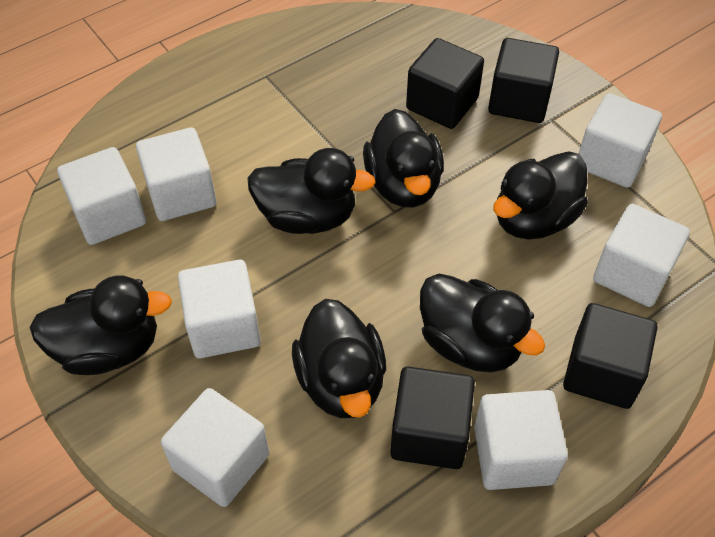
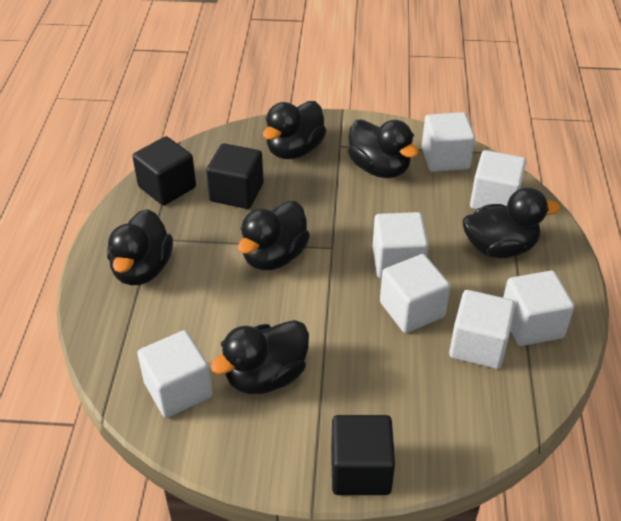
black cube: 4 -> 3

